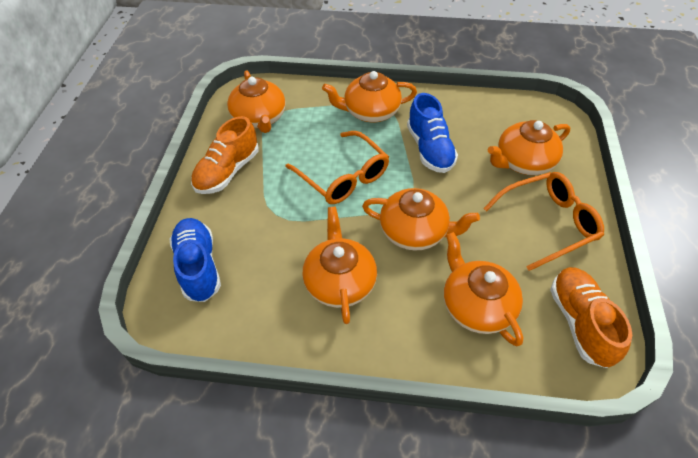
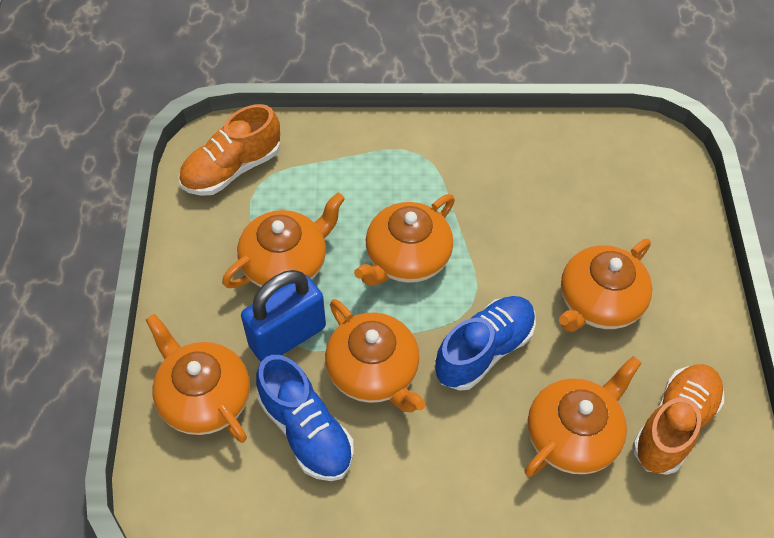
blue padlock: 0 -> 1
orange glasses: 2 -> 0

